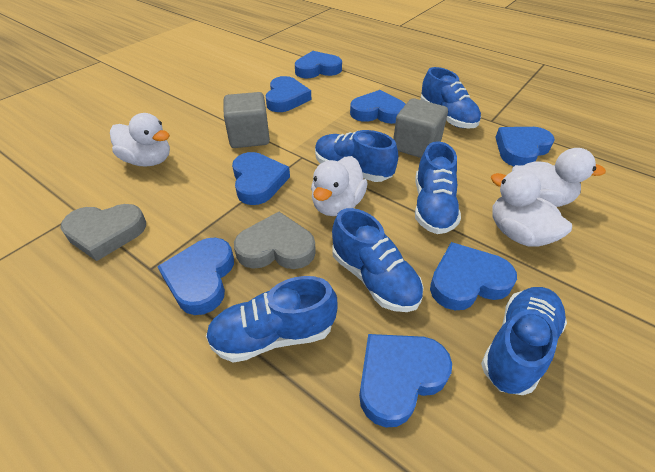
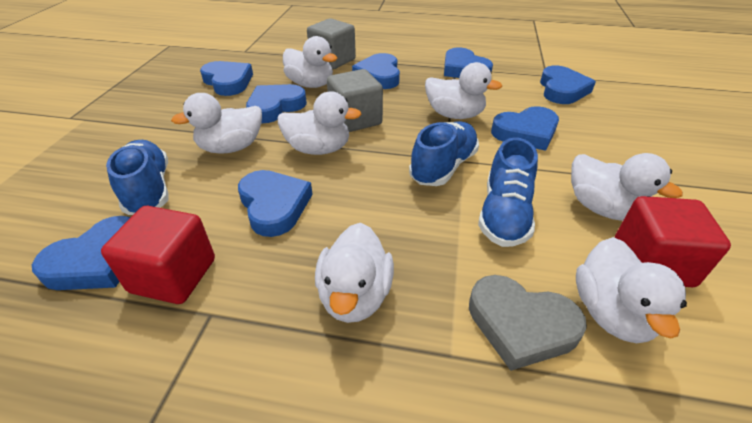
blue shoe: 6 -> 3
grey heart: 2 -> 1
red cube: 0 -> 2
white duck: 4 -> 7

